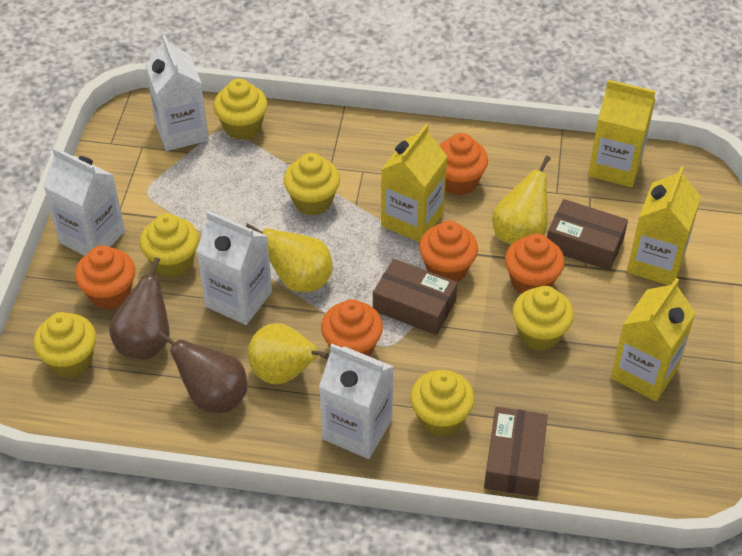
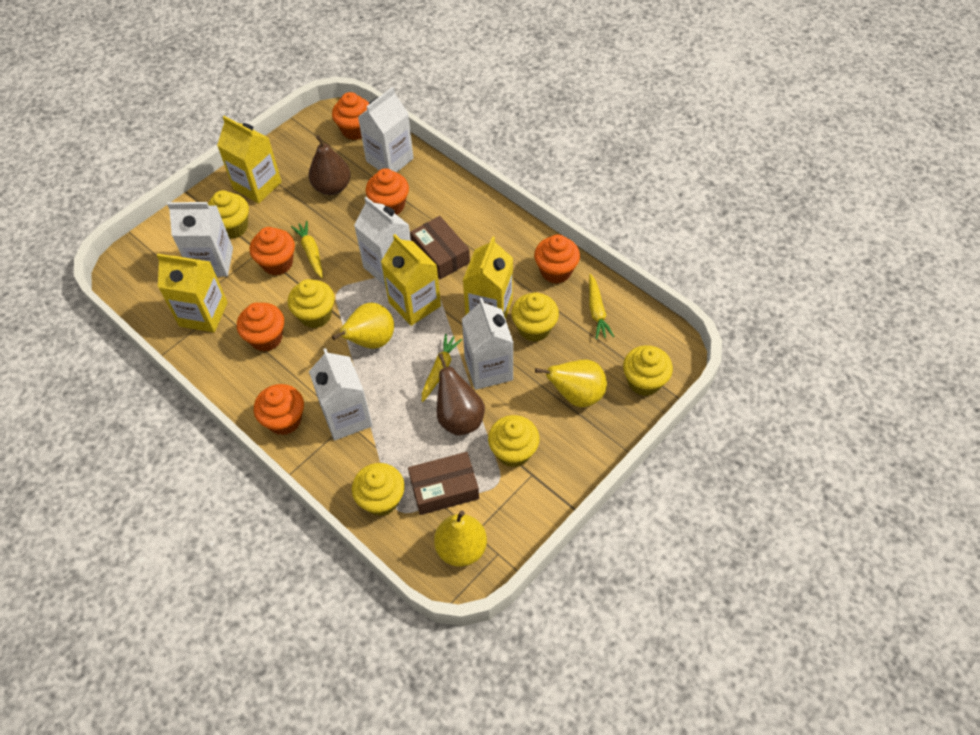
brown box: 3 -> 2
orange cupcake: 5 -> 6
white carton: 4 -> 5
yellow carrot: 0 -> 3

